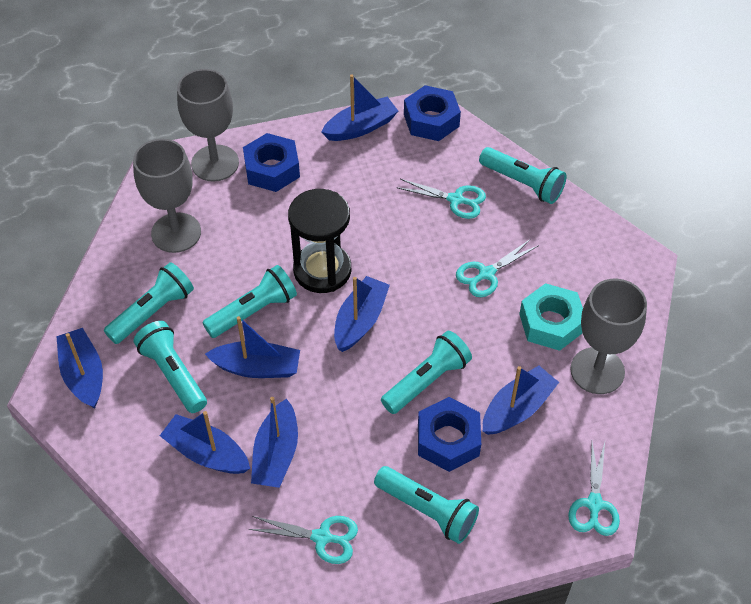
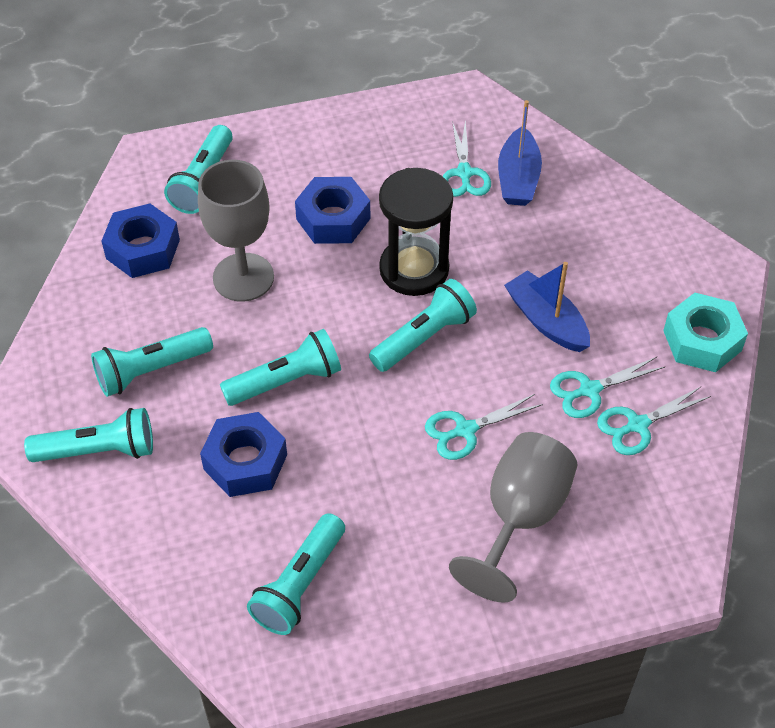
blue boat: 7 -> 2
grey goblet: 3 -> 2

